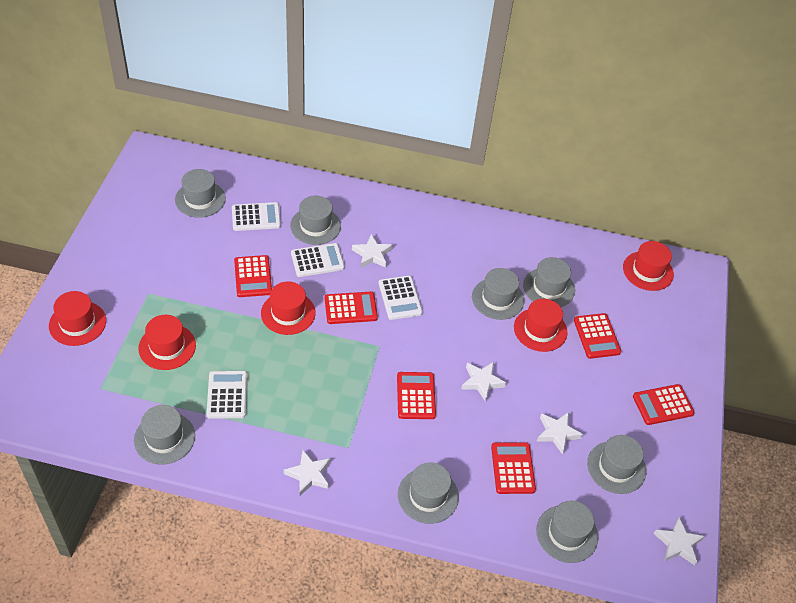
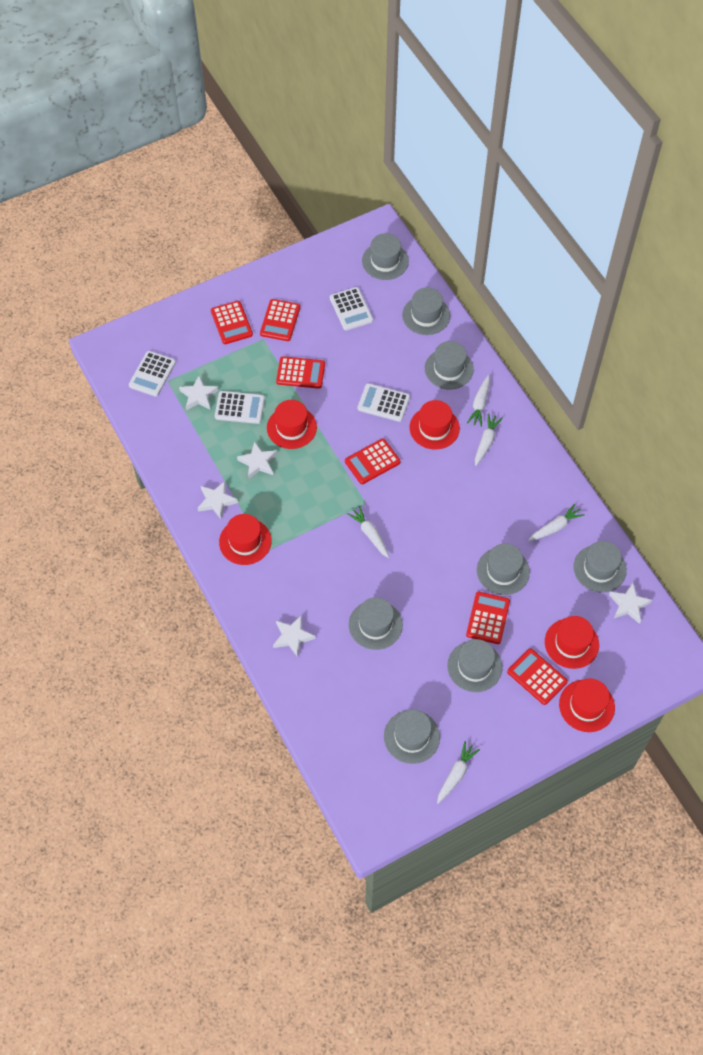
white carrot: 0 -> 5

